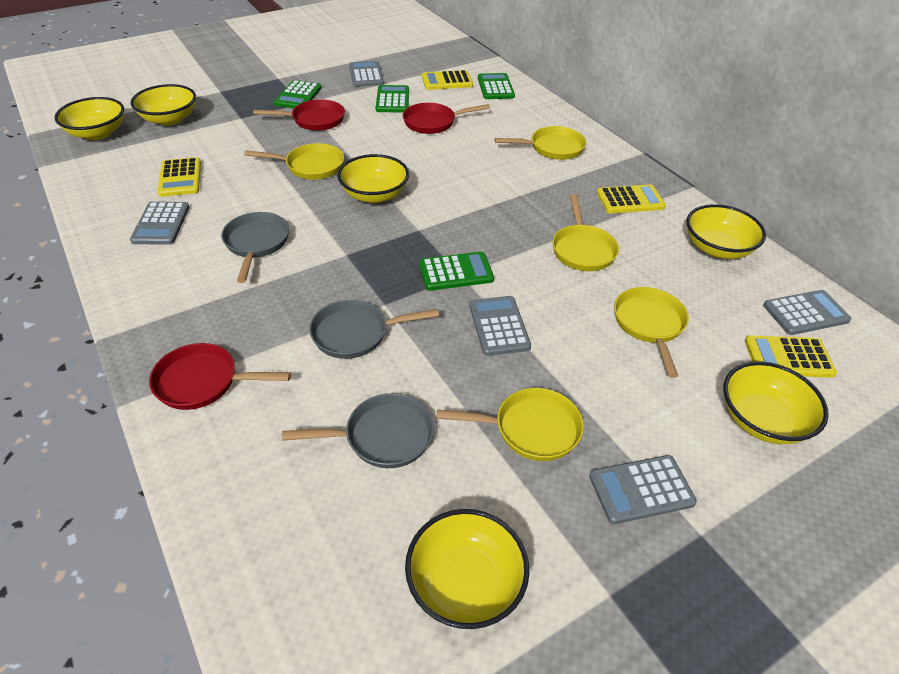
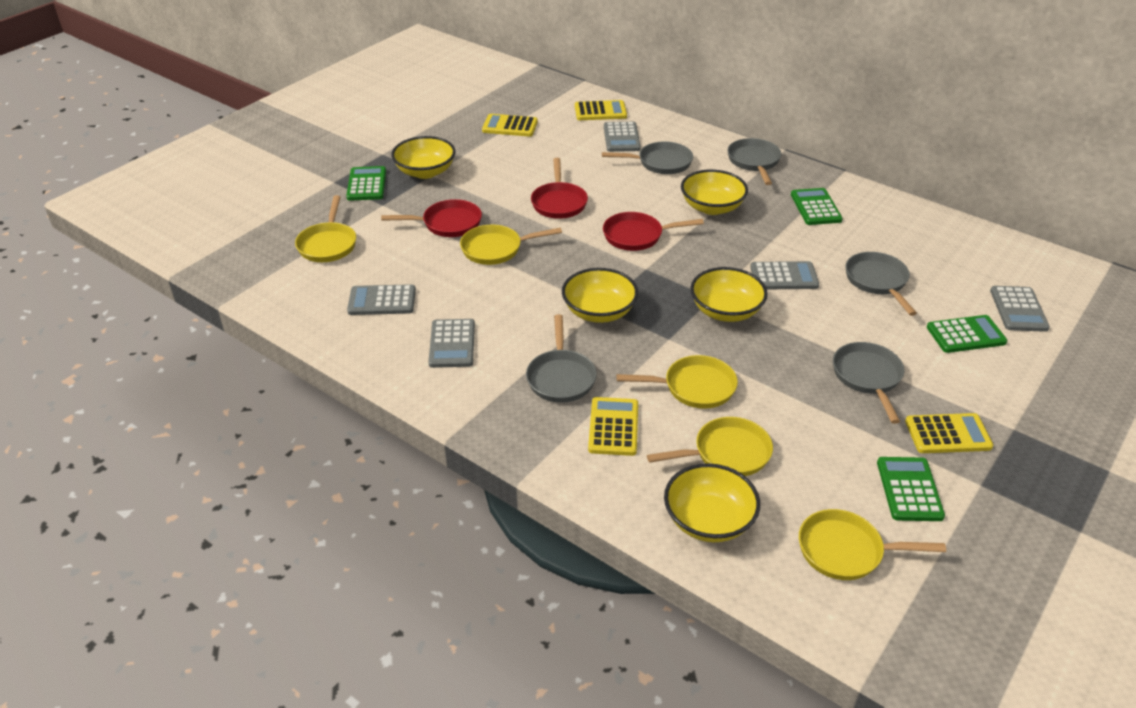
grey pan: 3 -> 5
yellow bowl: 6 -> 5

